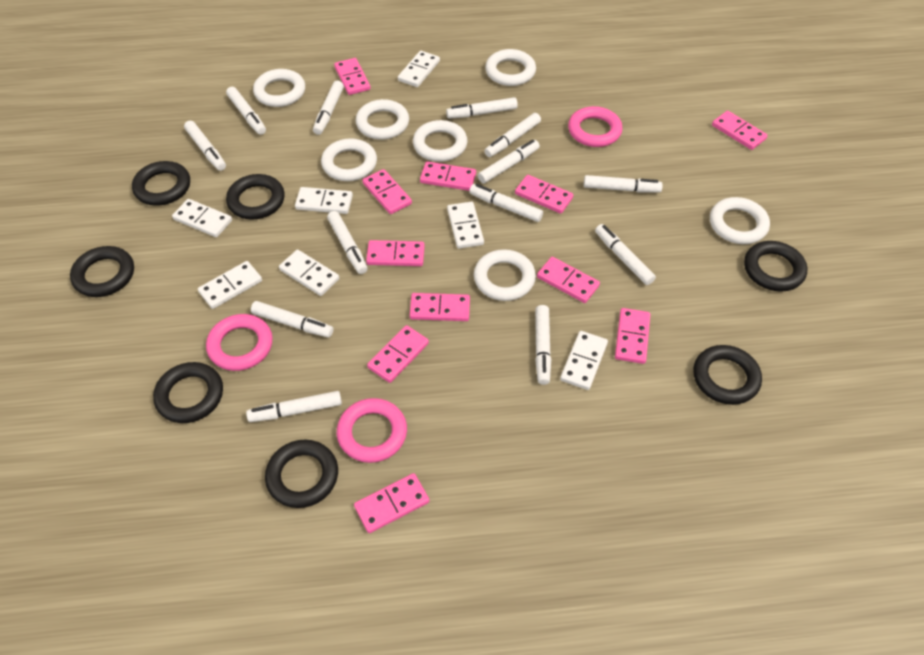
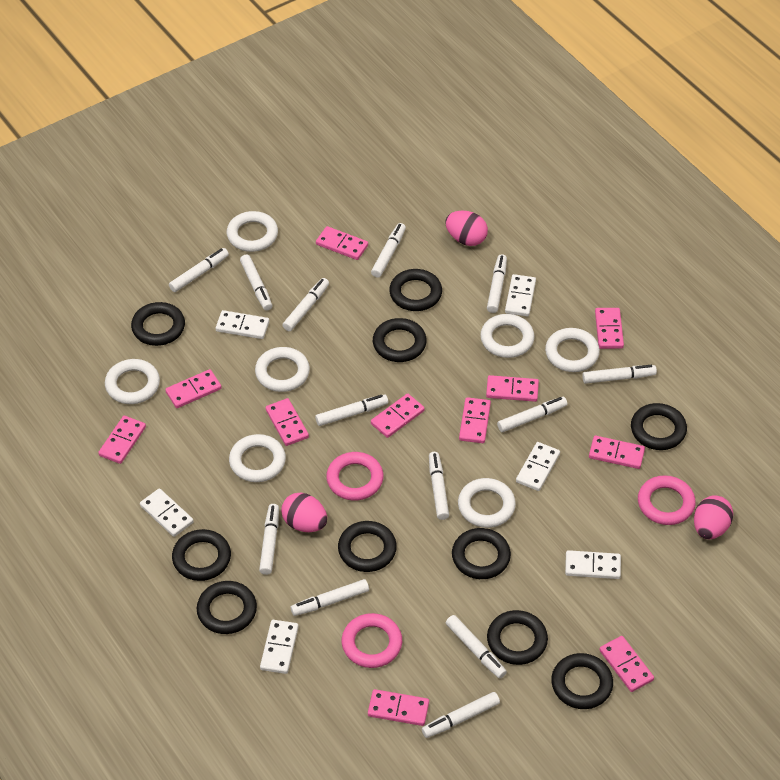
black ring: 7 -> 10
pink egg: 0 -> 3
white domino: 7 -> 6

